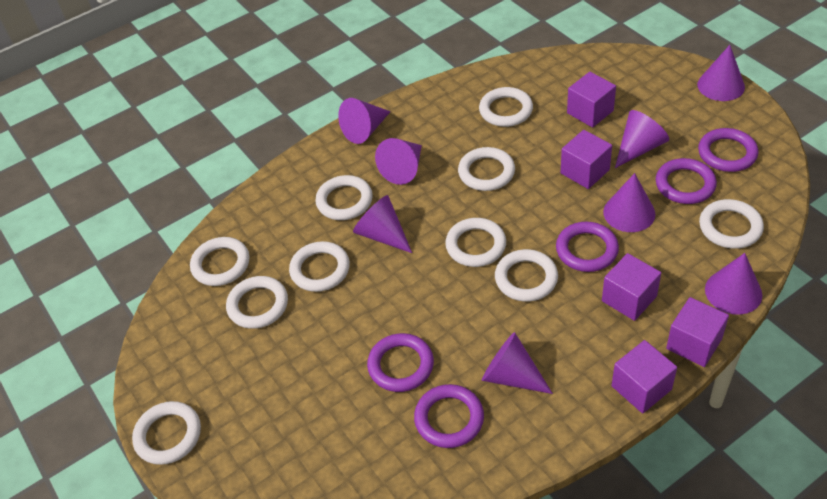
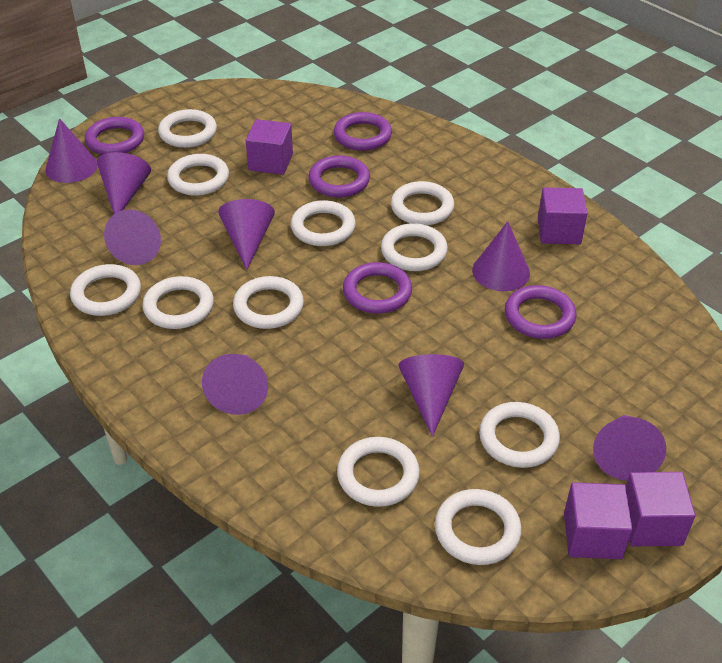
purple cube: 5 -> 4
white ring: 10 -> 11

